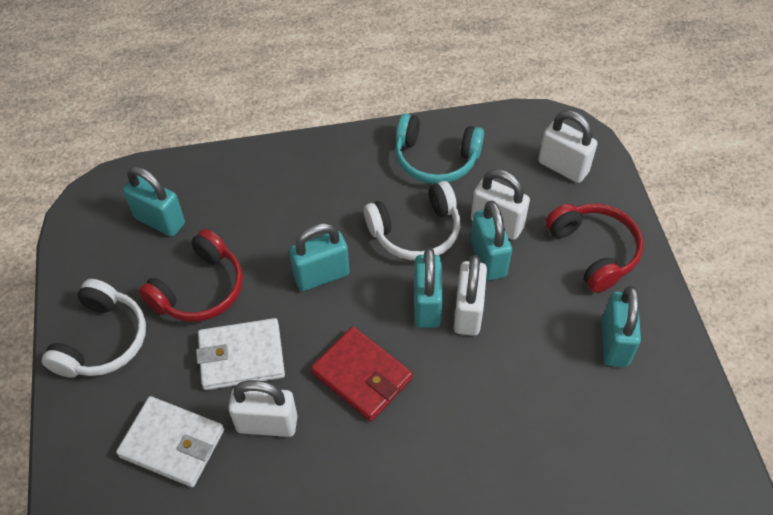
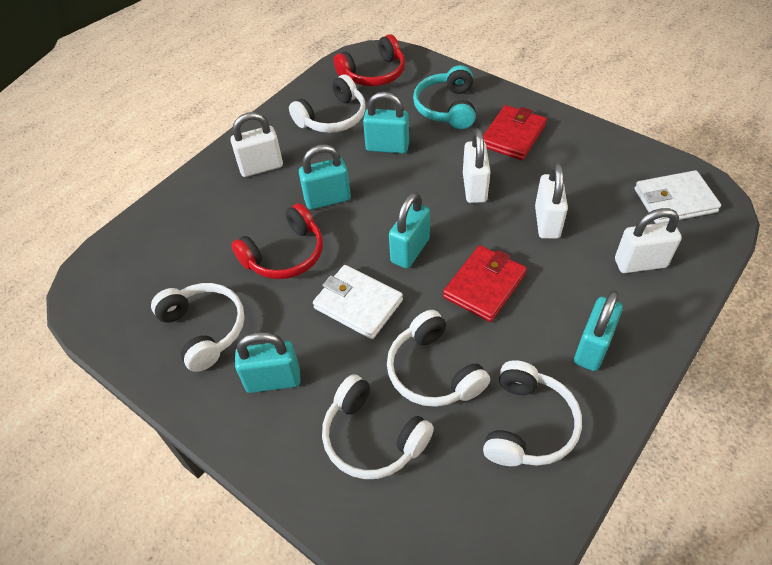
red wallet: 1 -> 2
white headphones: 2 -> 5

